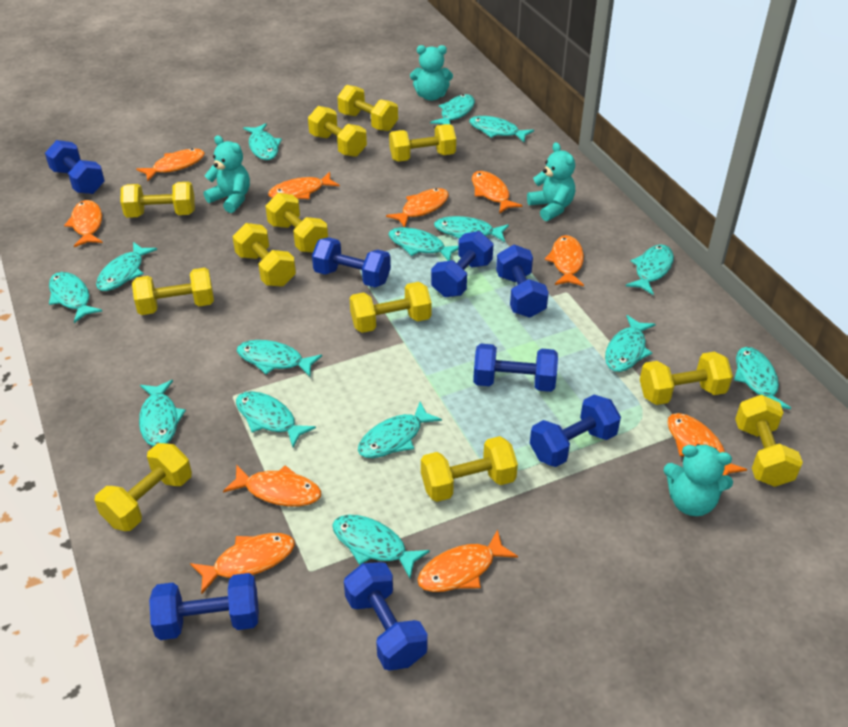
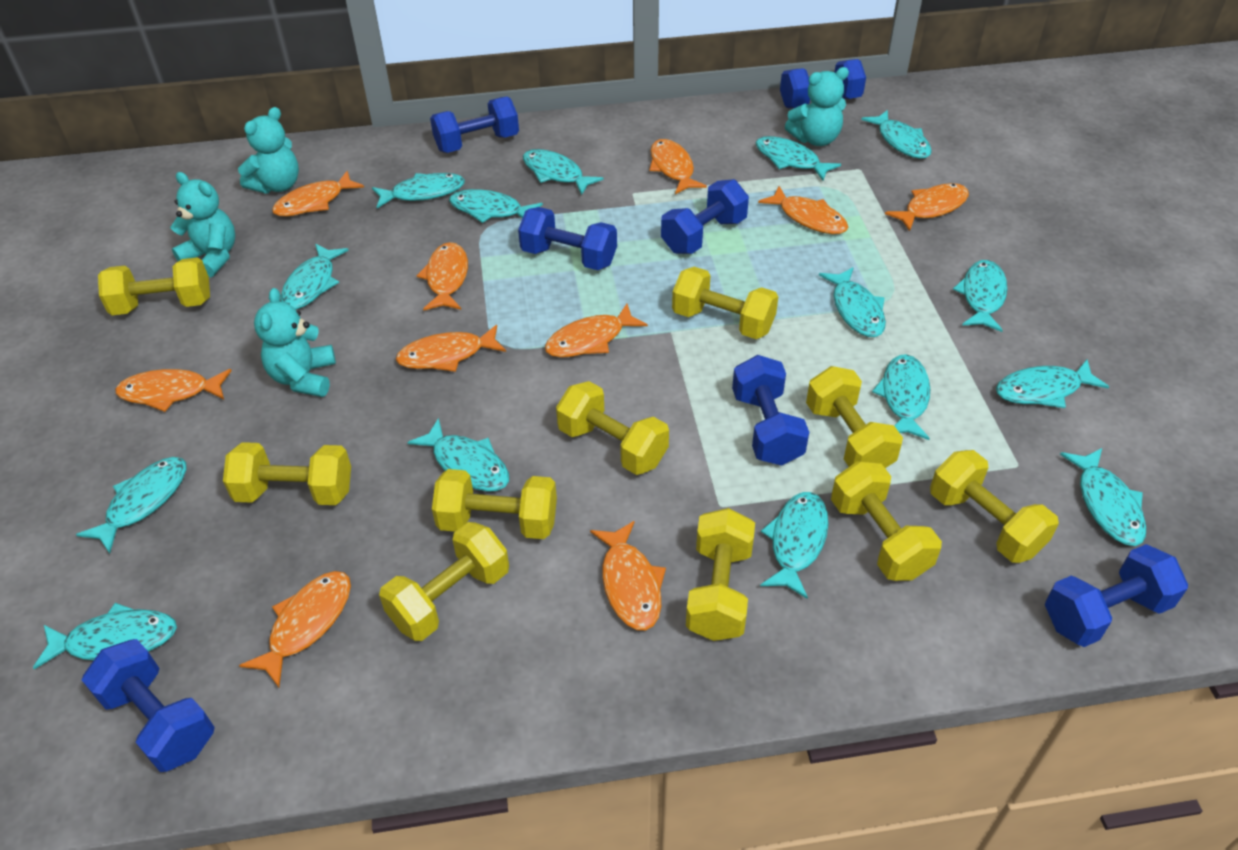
blue dumbbell: 8 -> 7
yellow dumbbell: 12 -> 10

